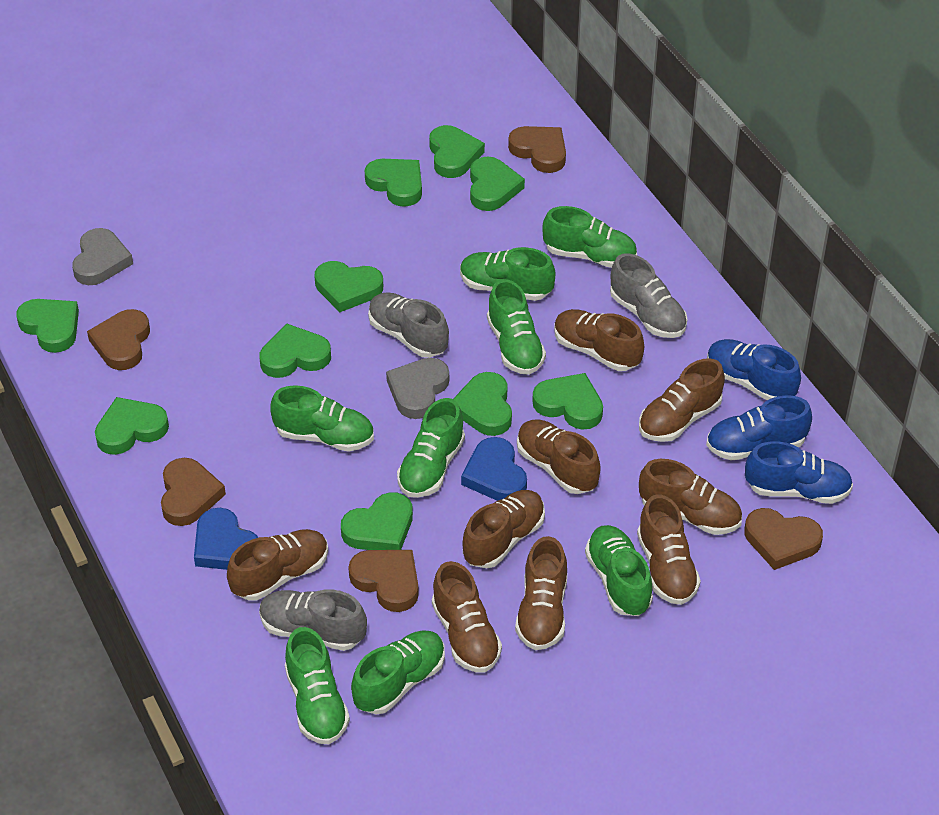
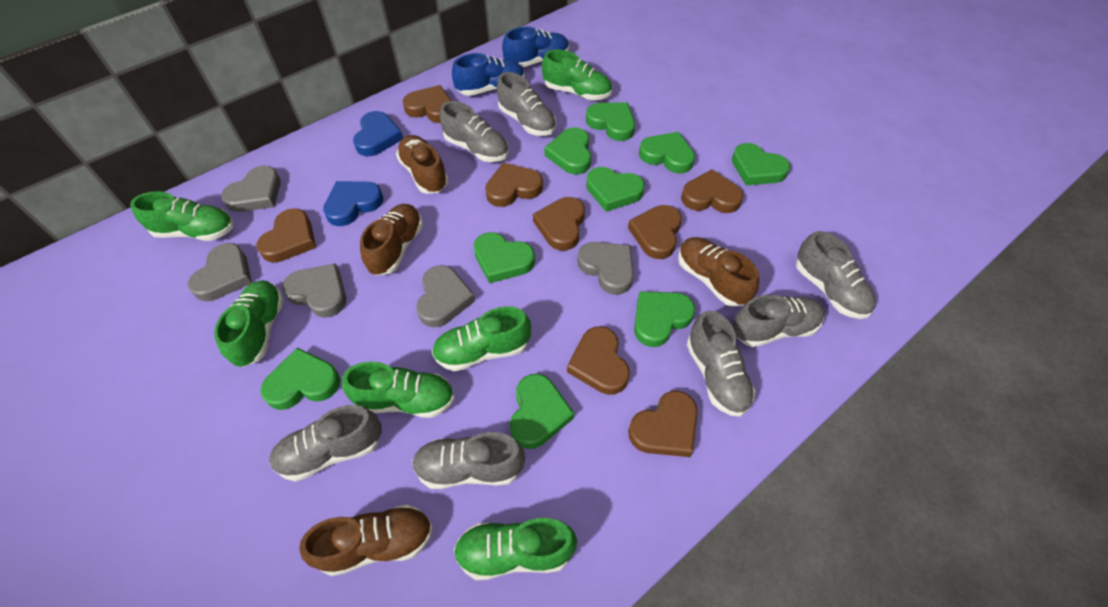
blue shoe: 3 -> 2
brown heart: 5 -> 8
brown shoe: 9 -> 4
green heart: 10 -> 9
green shoe: 8 -> 6
grey heart: 2 -> 5
grey shoe: 3 -> 7

